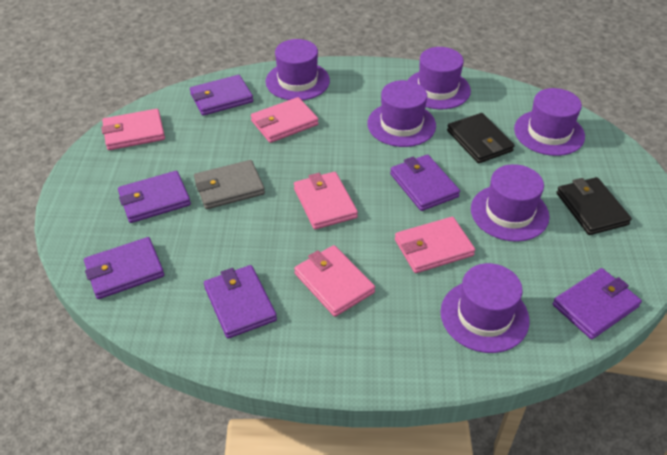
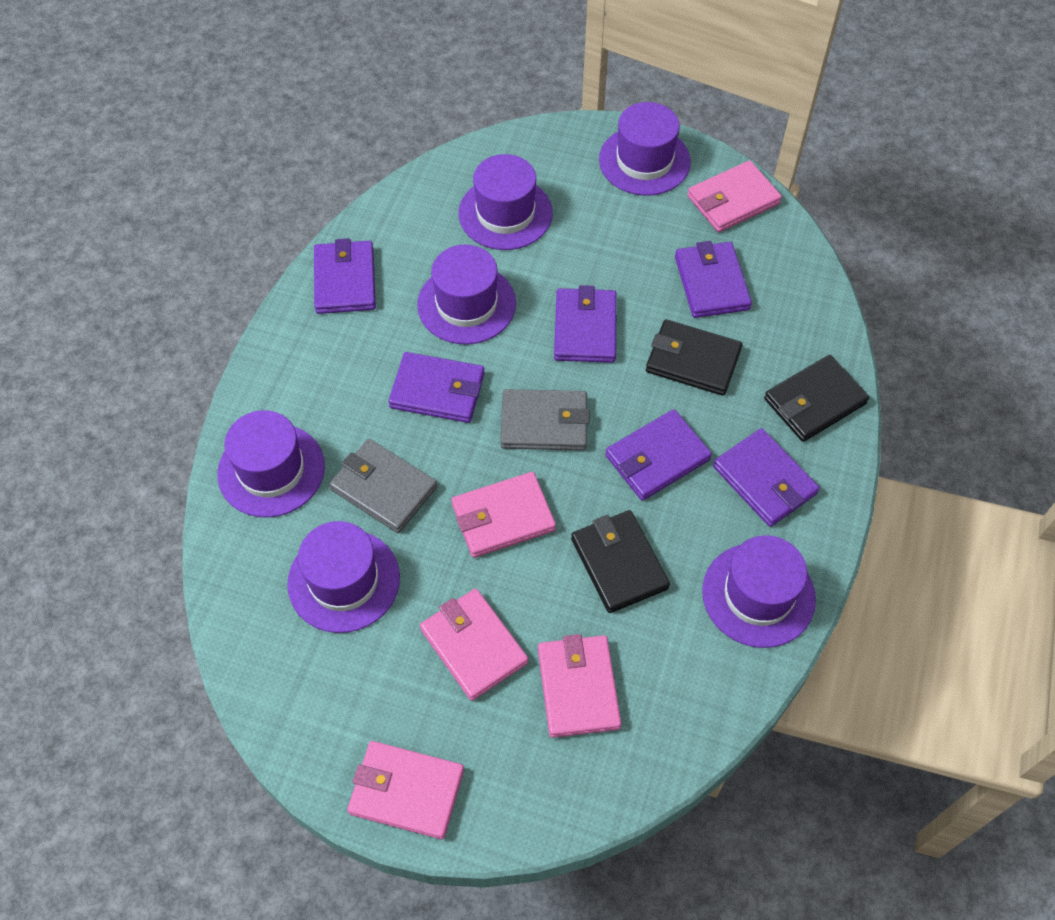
black wallet: 2 -> 3
grey wallet: 1 -> 2

